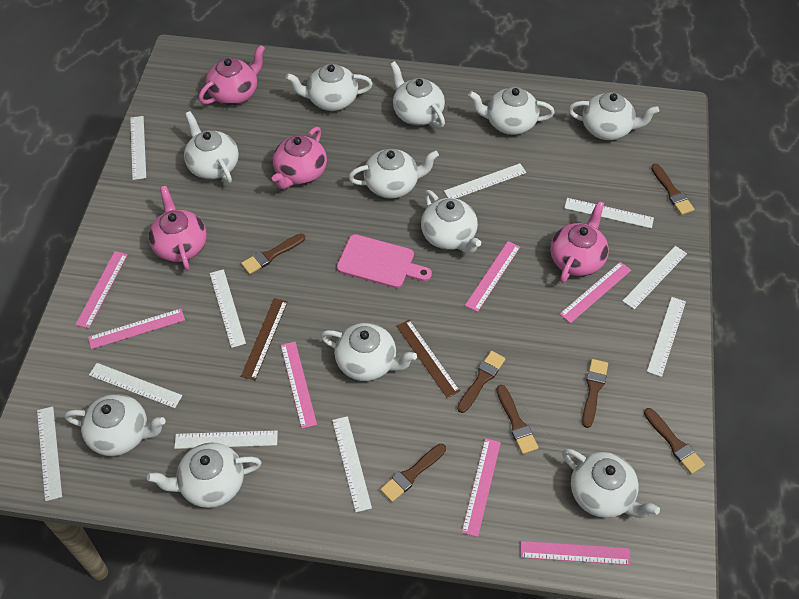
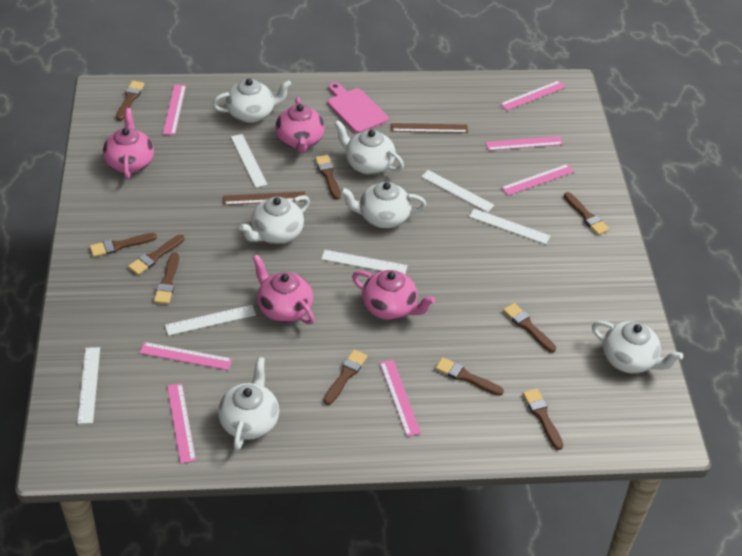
brown brush: 7 -> 10
white ruler: 10 -> 6
white teapot: 11 -> 6

